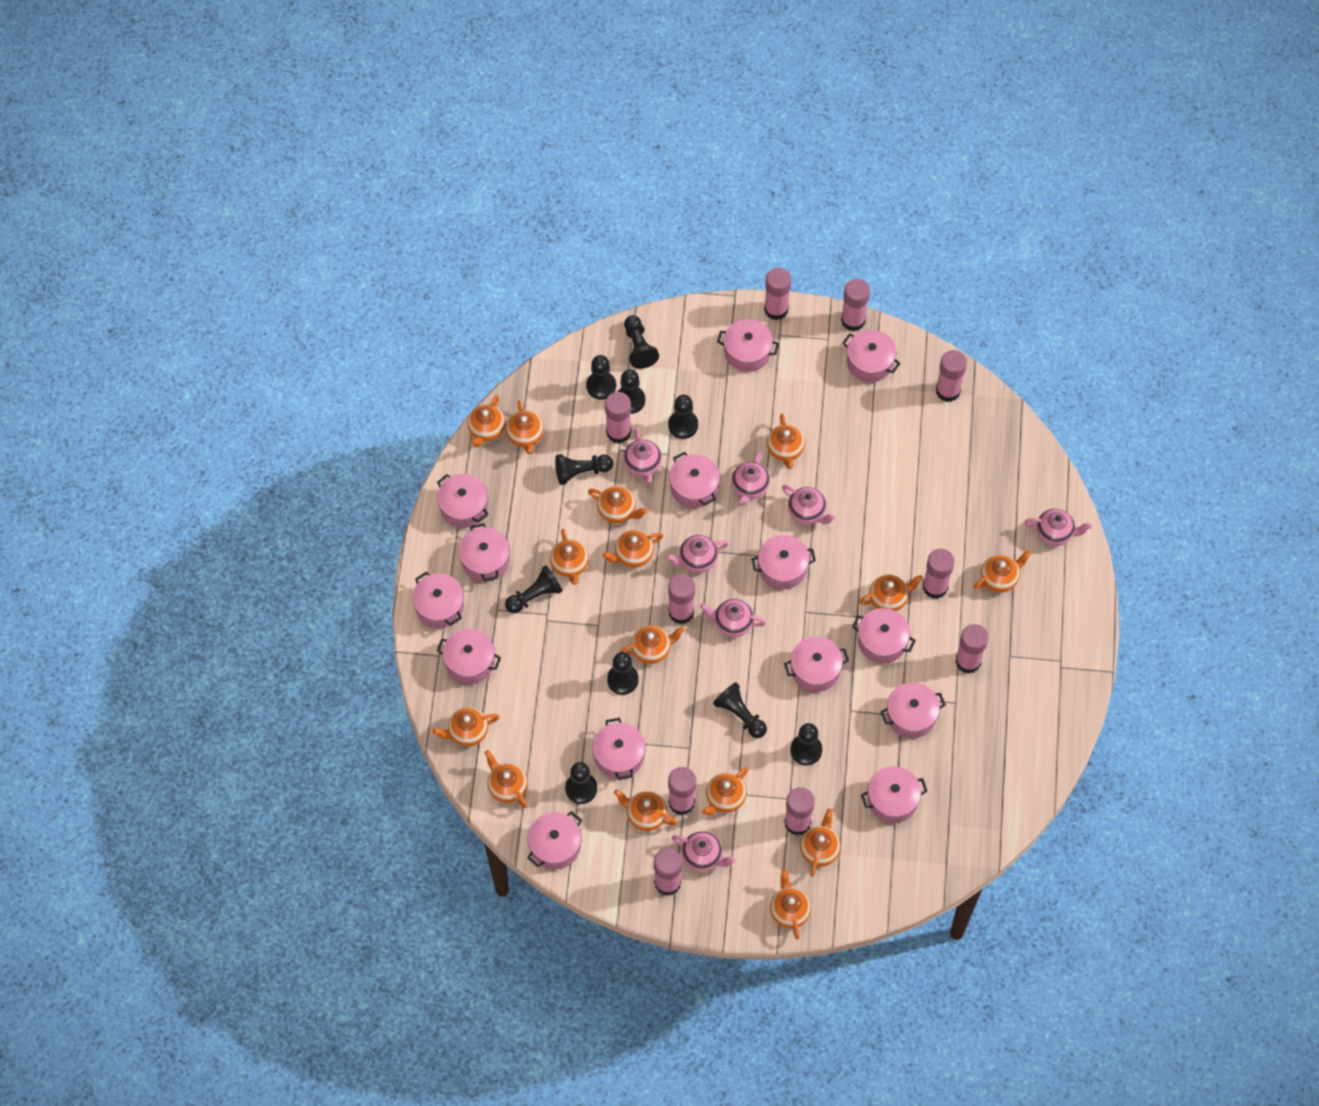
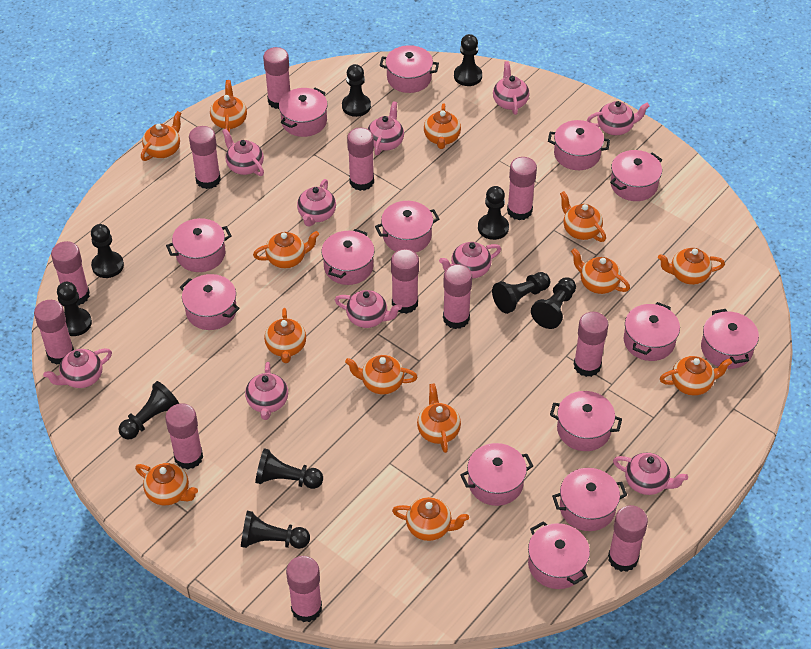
orange teapot: 15 -> 13
pink glue stick: 10 -> 12
pink teapot: 7 -> 10

